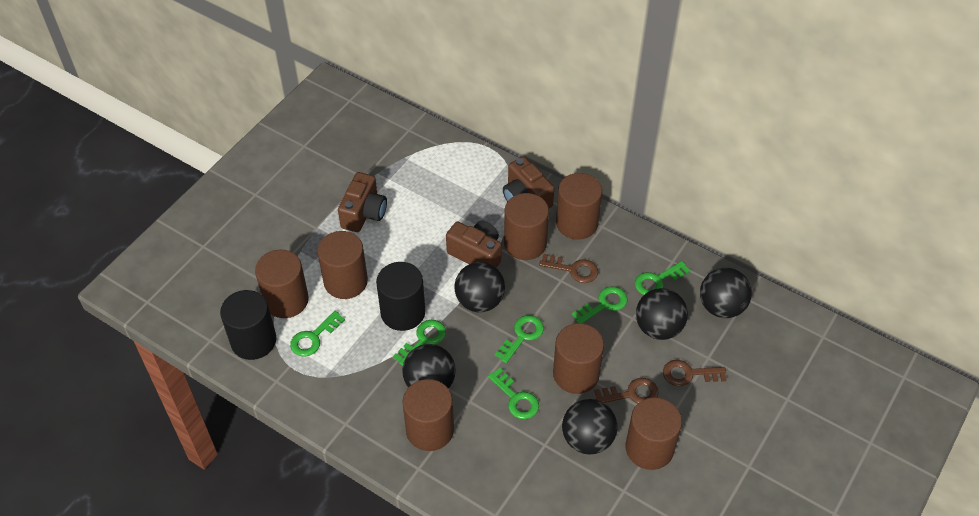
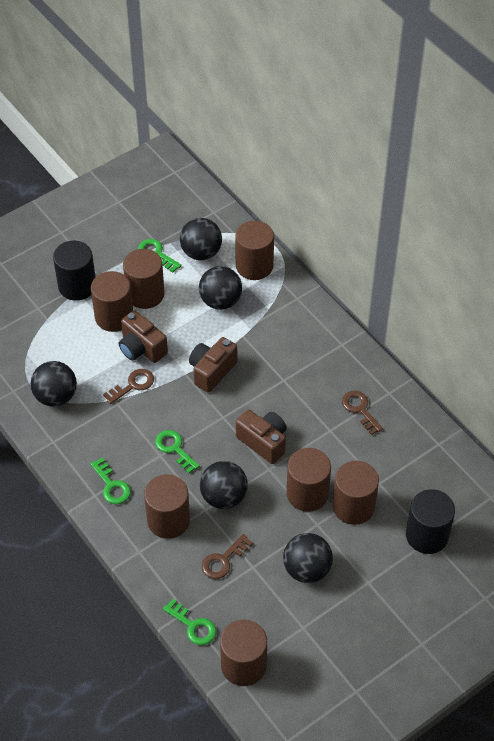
green key: 6 -> 4

